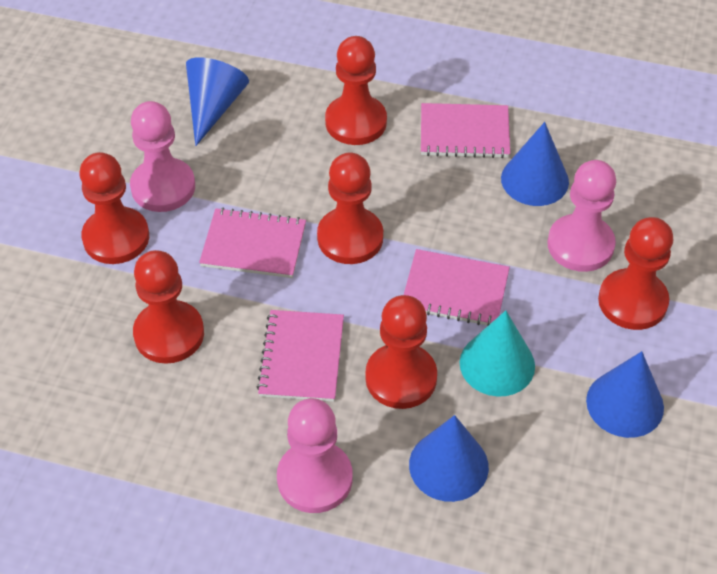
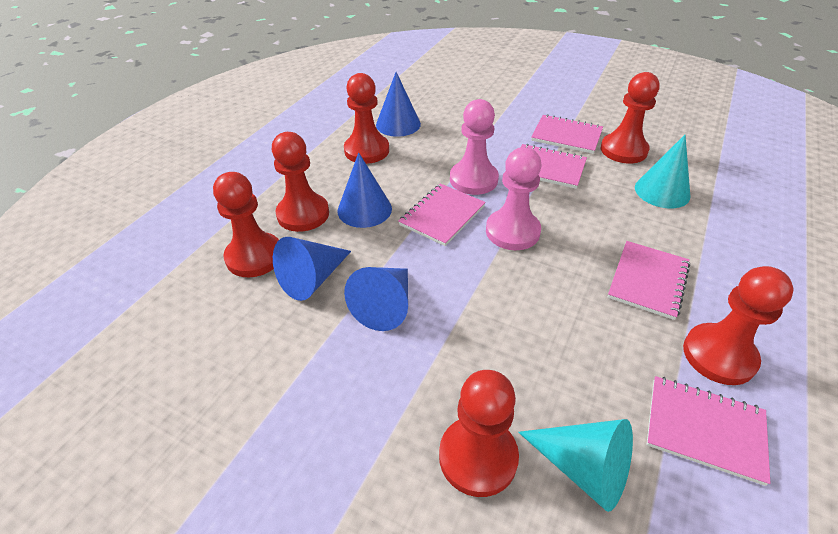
pink notebook: 4 -> 5
pink pawn: 3 -> 2
turquoise cone: 1 -> 2

